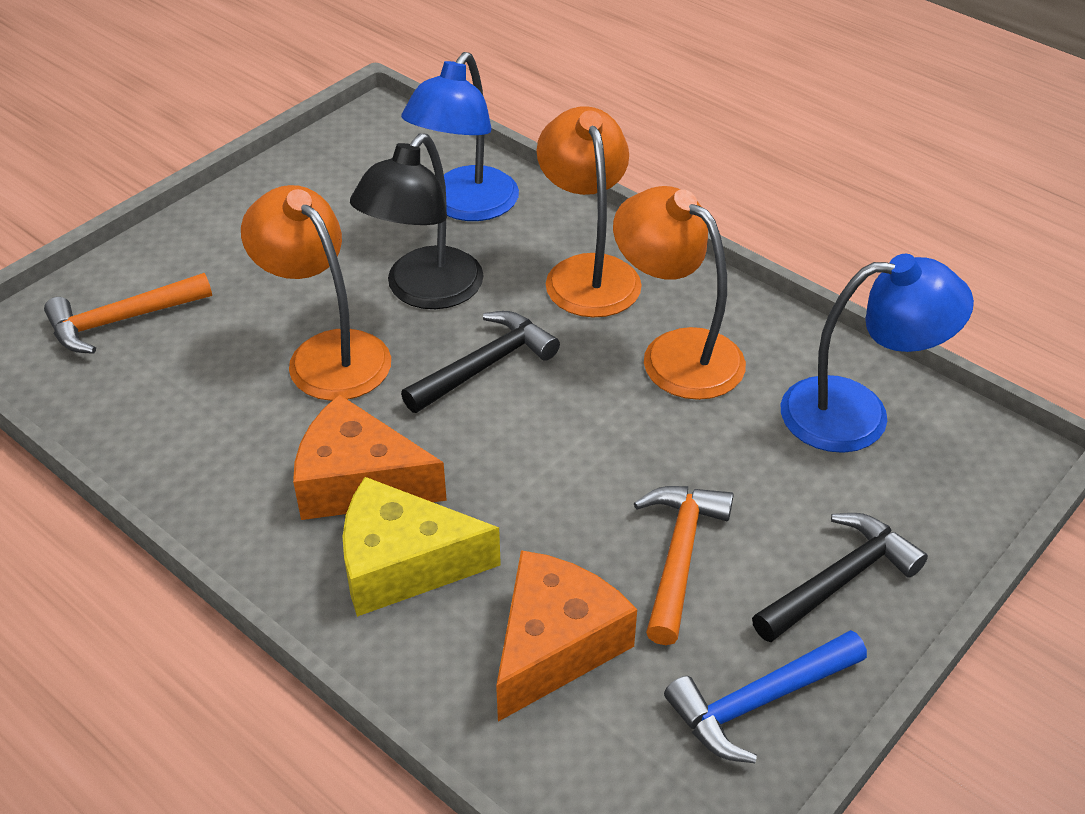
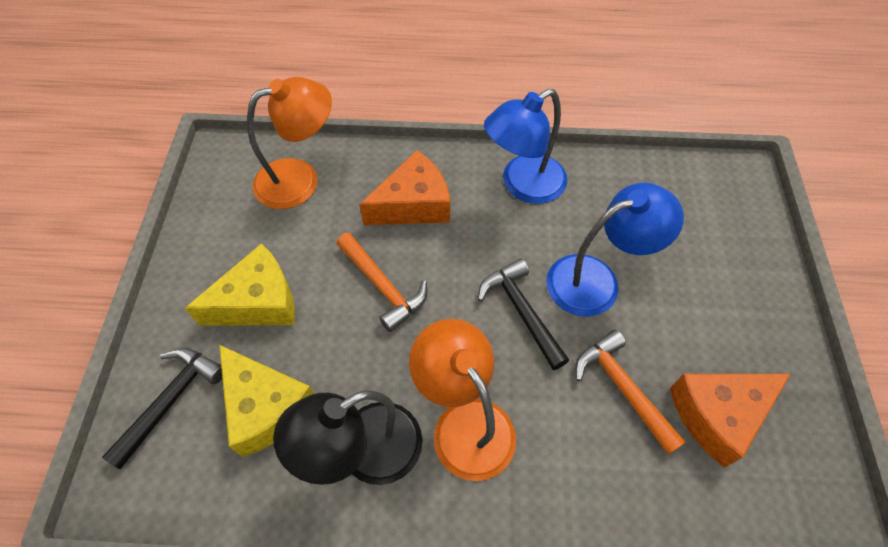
blue hammer: 1 -> 0
orange lamp: 3 -> 2
yellow cheese: 1 -> 2

